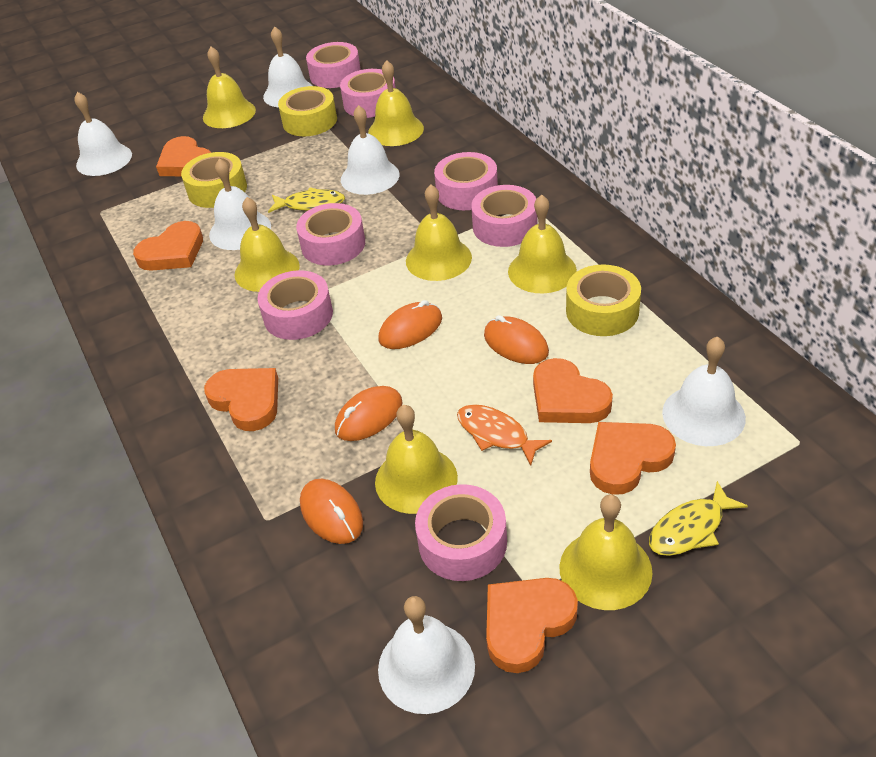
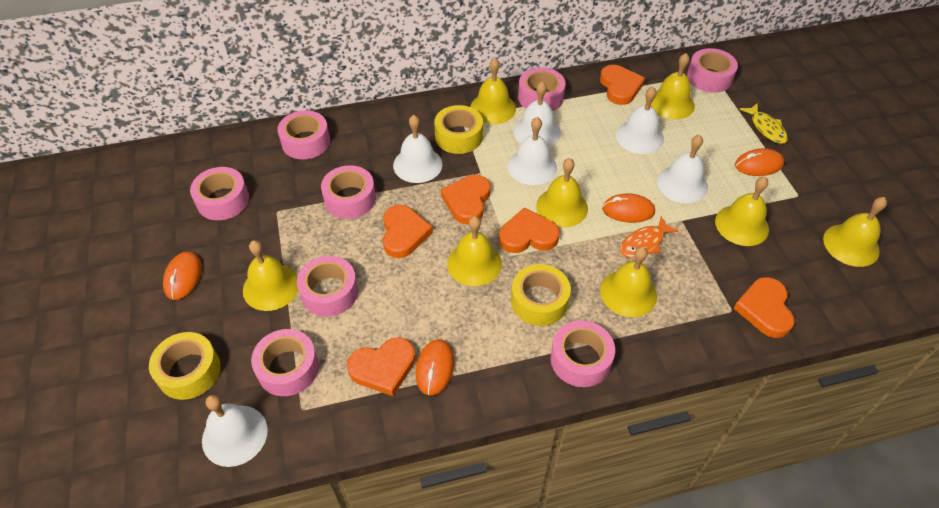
pink tape: 7 -> 8
yellow bell: 7 -> 8
yellow fish: 2 -> 1

